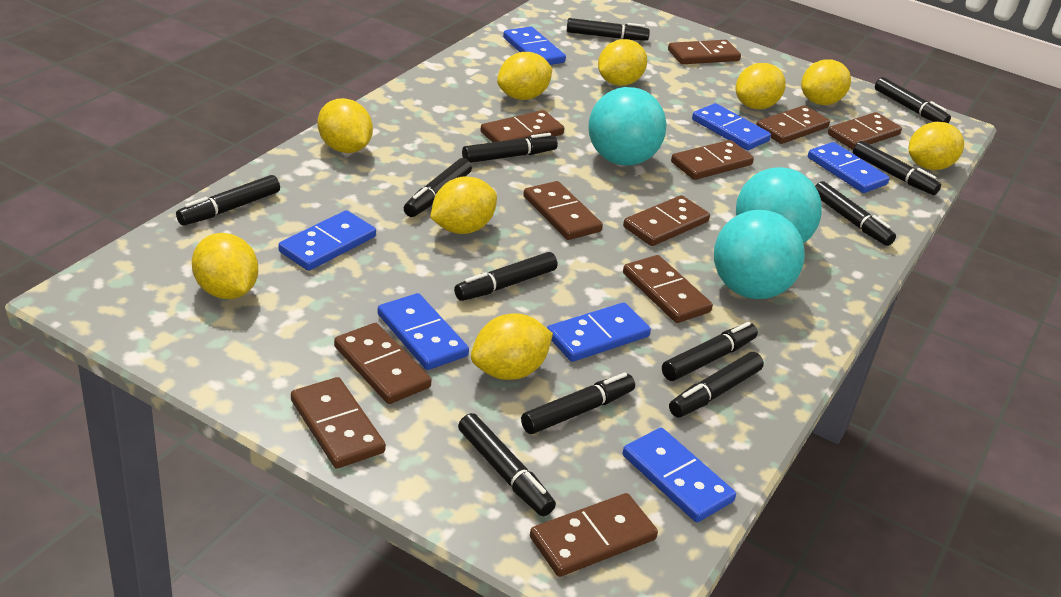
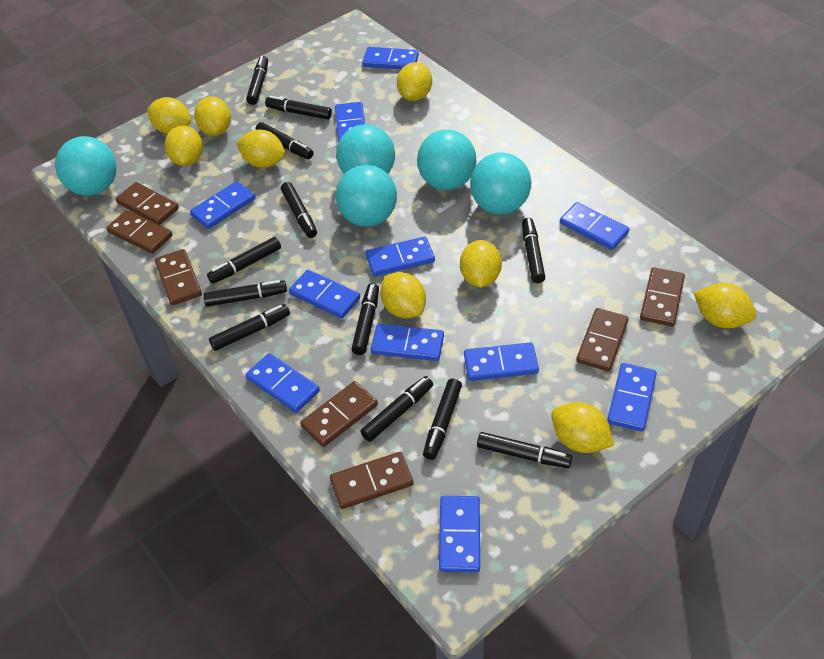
blue domino: 7 -> 11
brown domino: 11 -> 7
turquoise ball: 3 -> 5

